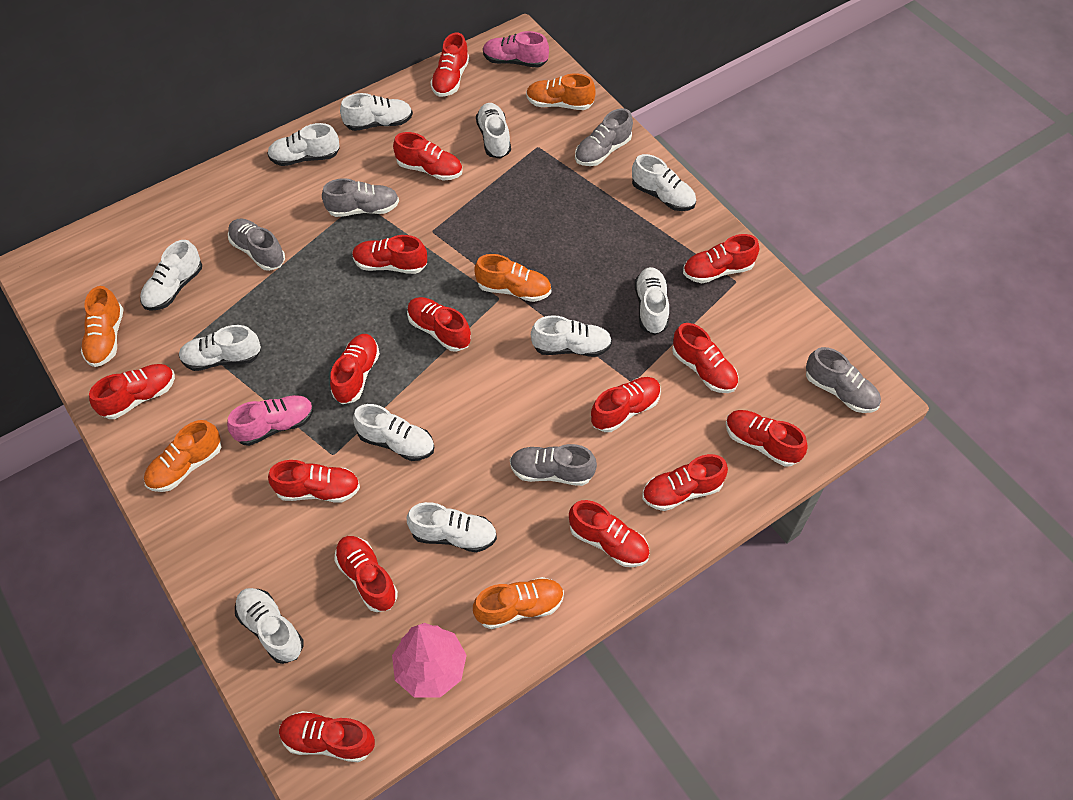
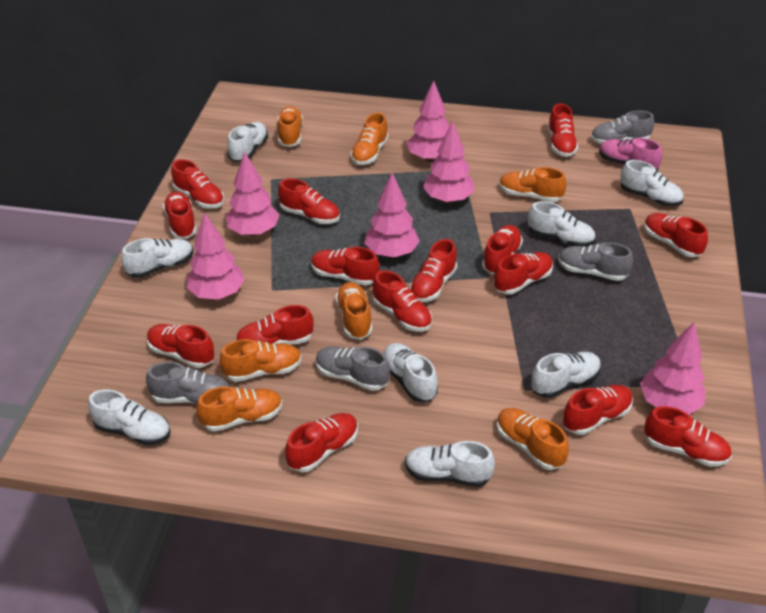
grey shoe: 5 -> 4
orange shoe: 5 -> 7
pink shoe: 2 -> 1
pink tree: 1 -> 6
white shoe: 11 -> 8

